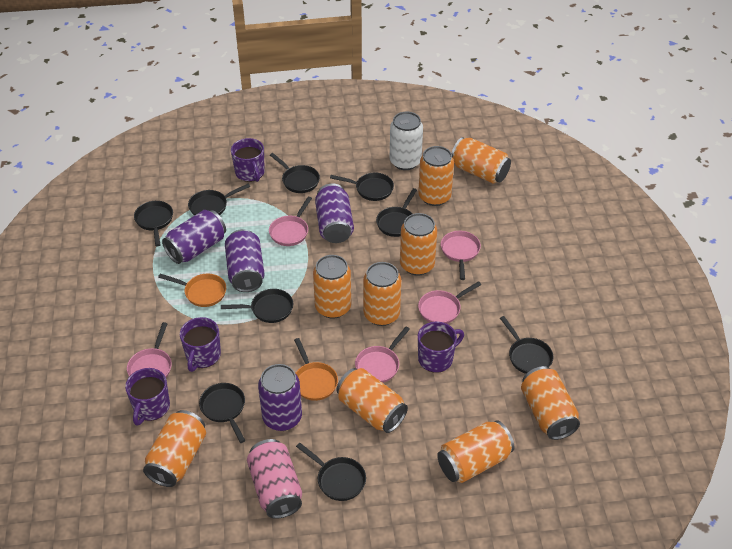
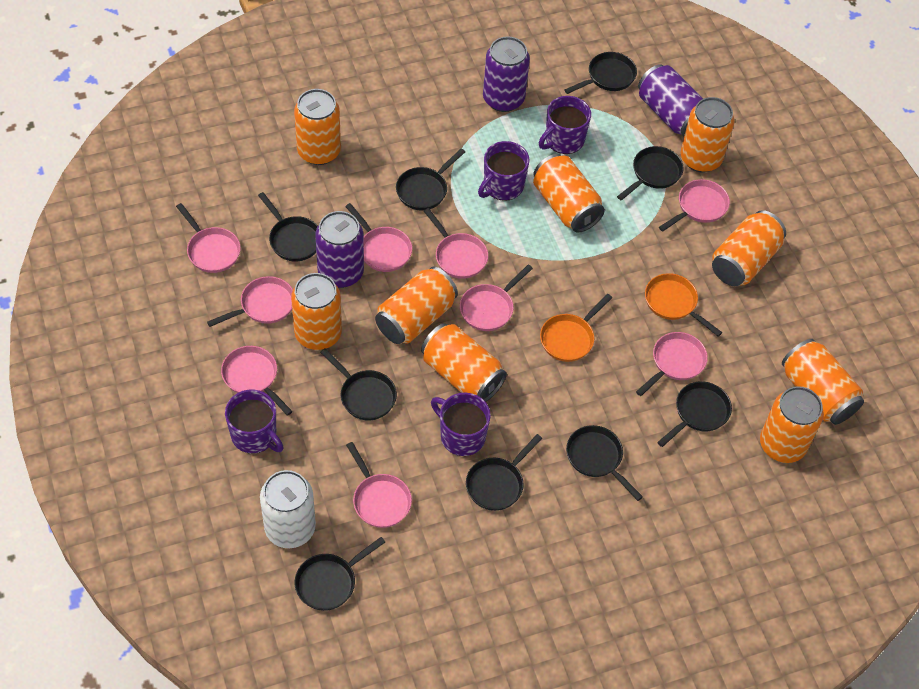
pink can: 1 -> 0
pink pan: 5 -> 9
purple can: 4 -> 3

